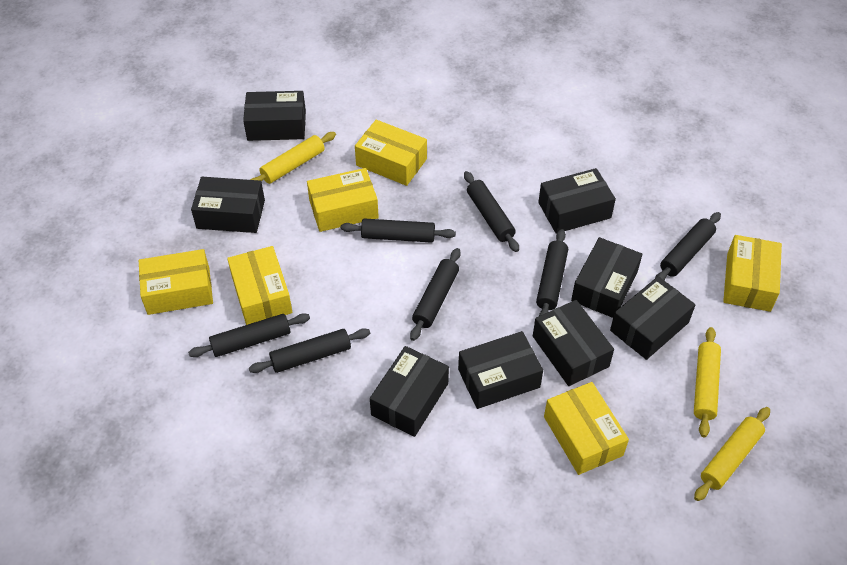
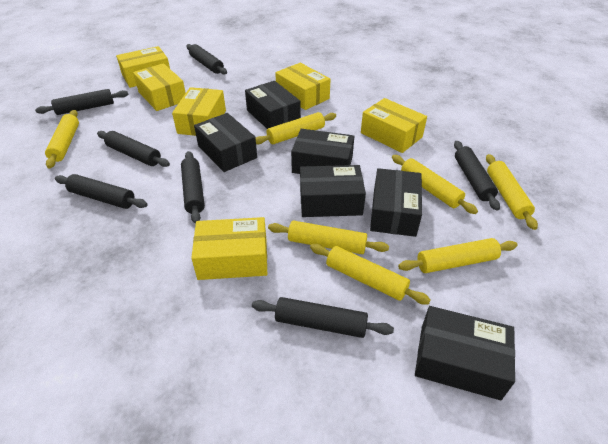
black box: 8 -> 6
yellow rolling pin: 3 -> 7

